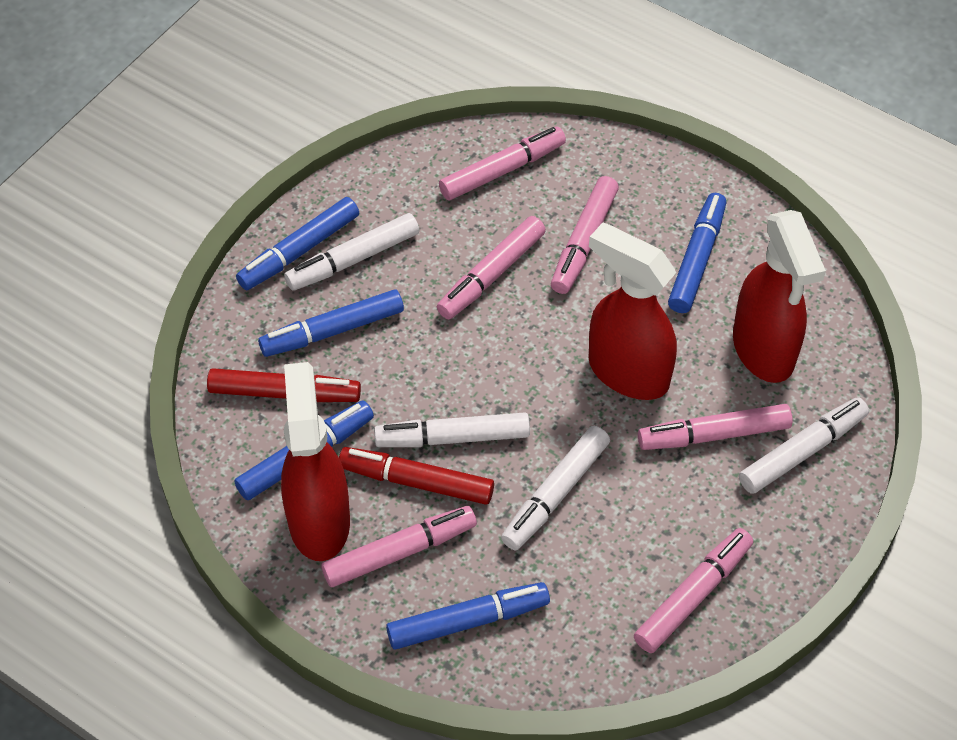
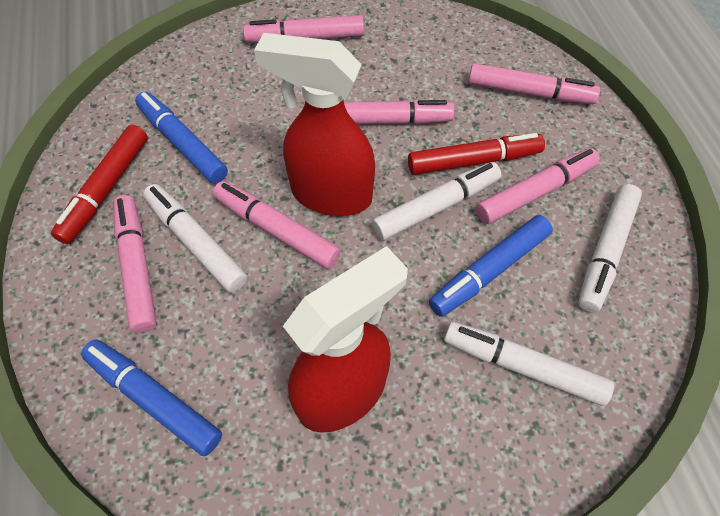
blue marker: 5 -> 3
red spray bottle: 3 -> 2

